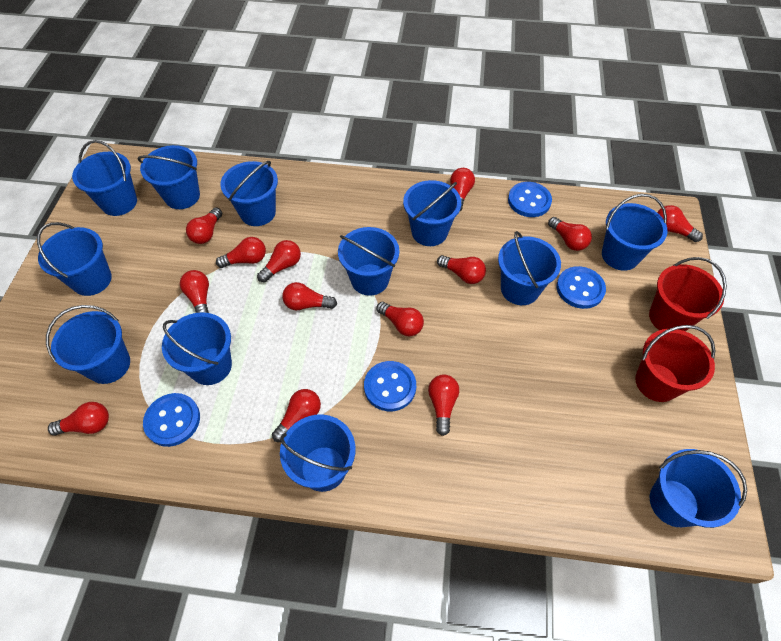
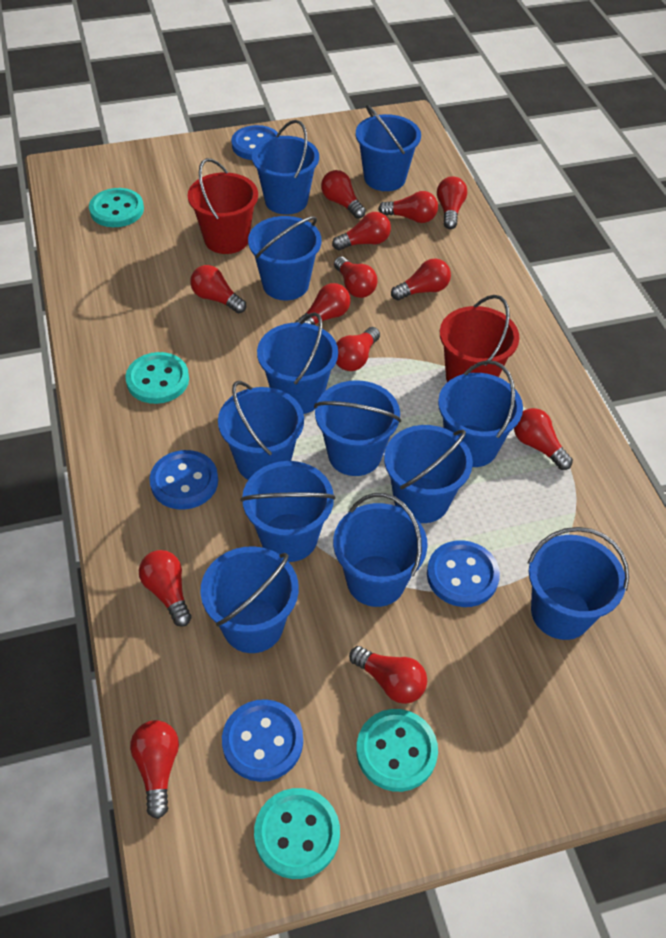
turquoise button: 0 -> 4

